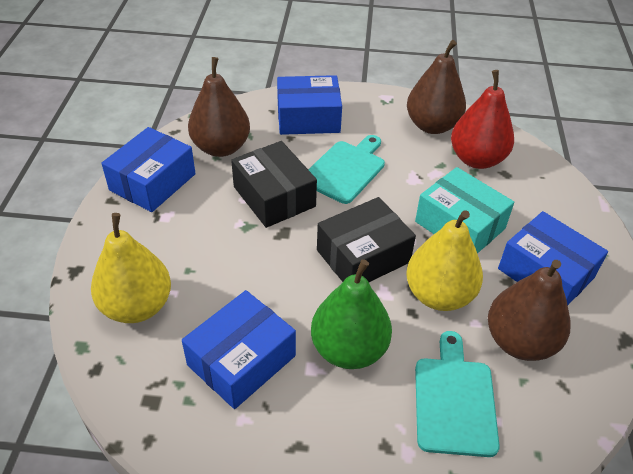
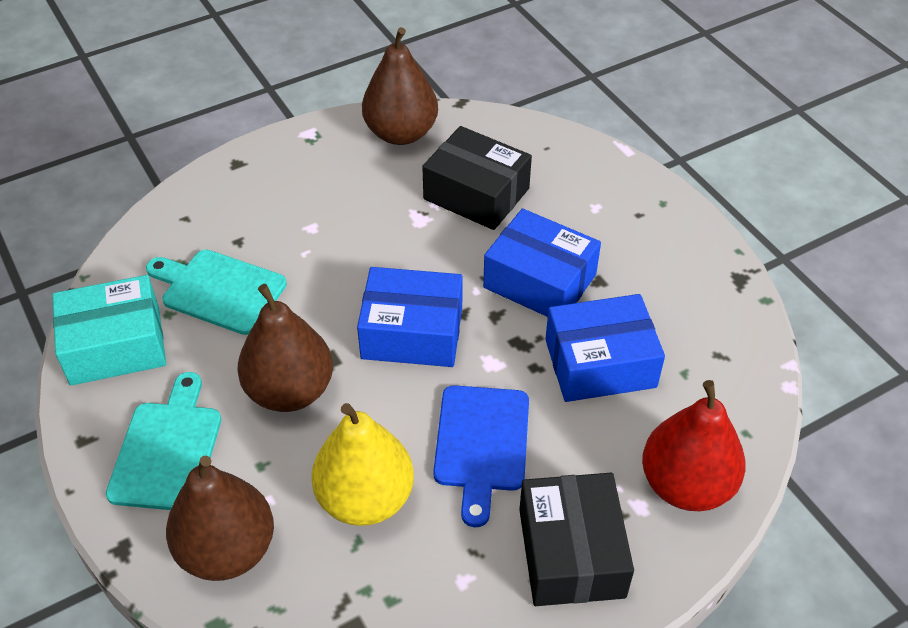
blue box: 4 -> 3
blue cutting board: 0 -> 1
green pear: 1 -> 0
yellow pear: 2 -> 1

